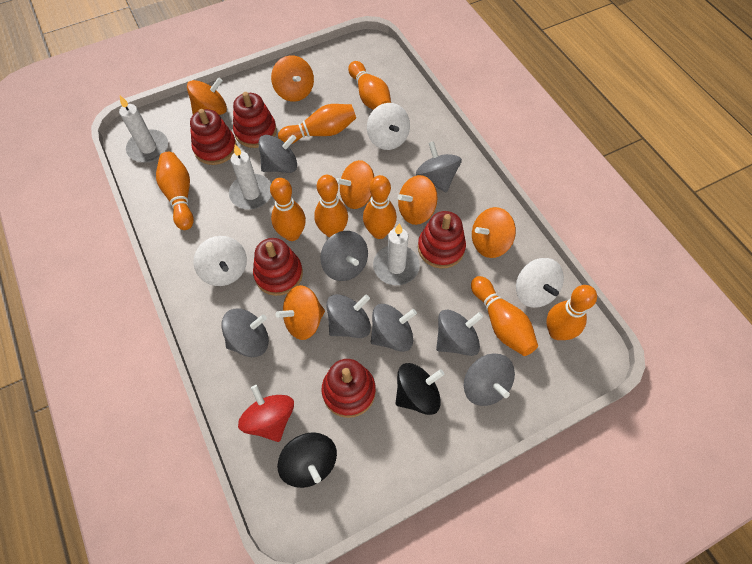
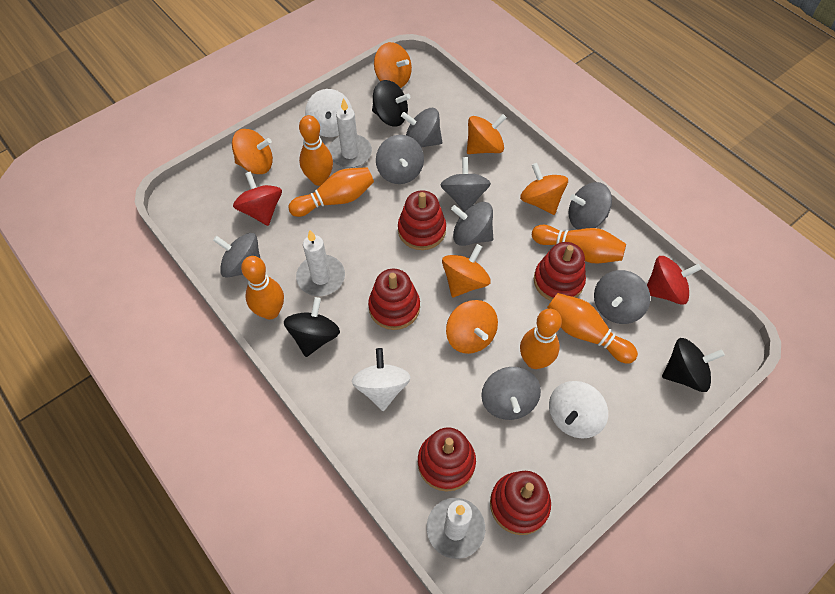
black spinning top: 2 -> 3
orange bowling pin: 8 -> 6
red spinning top: 1 -> 2

